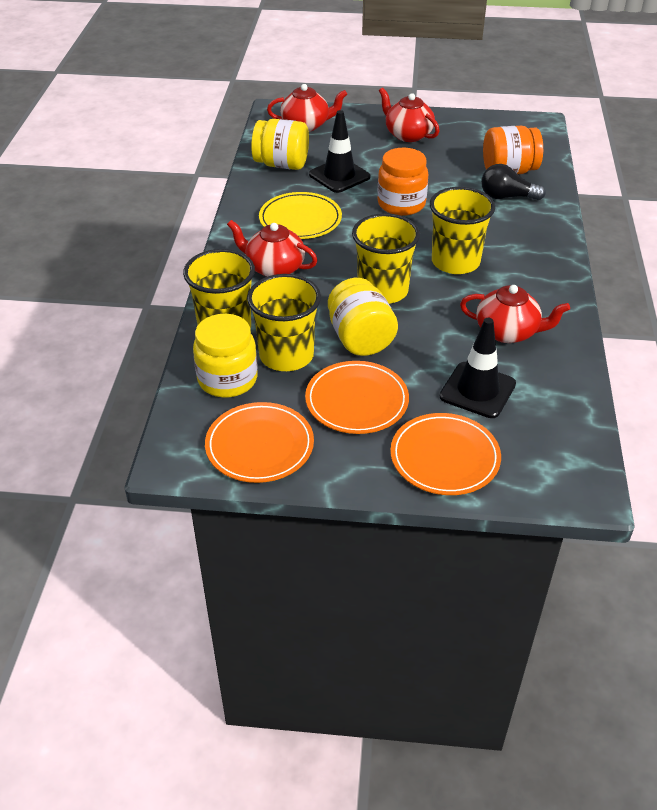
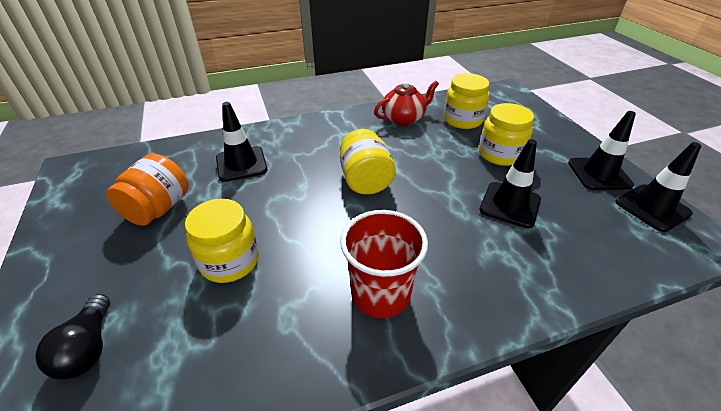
black traffic cone: 2 -> 4
orange jar: 2 -> 1
orange plate: 3 -> 0
red cup: 0 -> 1
red teapot: 4 -> 1
yellow cup: 4 -> 0
yellow jar: 3 -> 4
yellow plate: 1 -> 0

